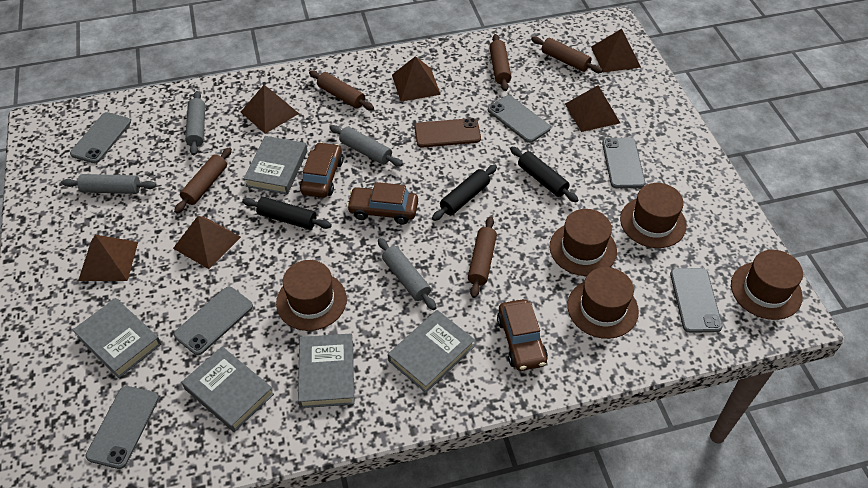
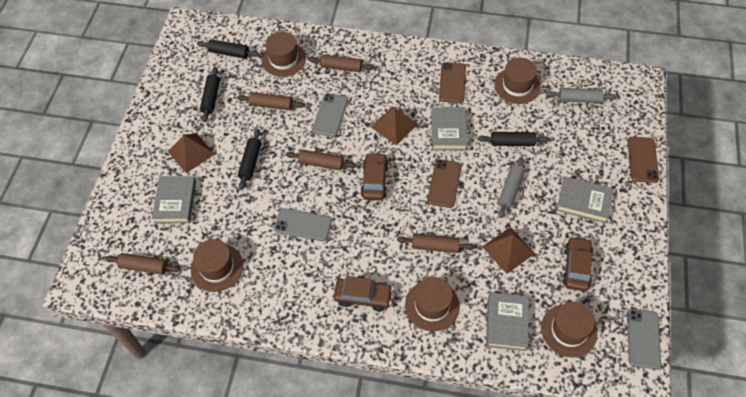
black rolling pin: 3 -> 4
brown phone: 1 -> 3
brown pyramid: 6 -> 3
grey book: 5 -> 4
grey phone: 6 -> 3
grey rolling pin: 4 -> 2

